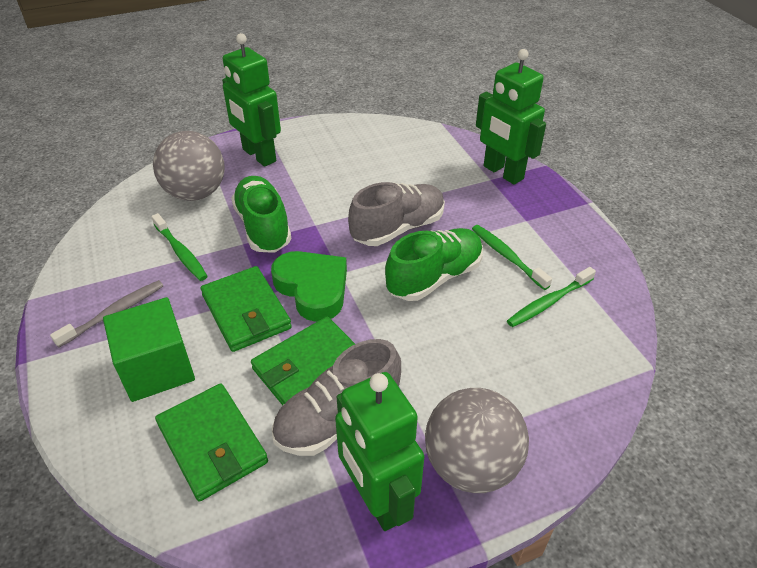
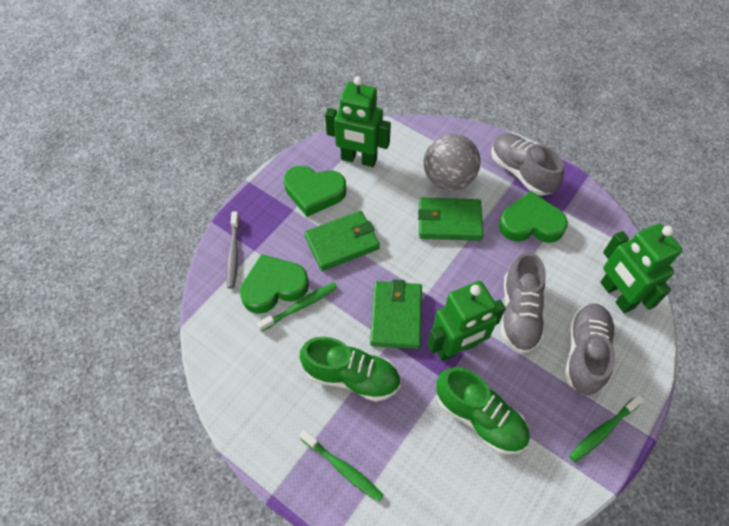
green cube: 1 -> 0
green heart: 1 -> 3
grey ball: 2 -> 1
grey shoe: 2 -> 3

